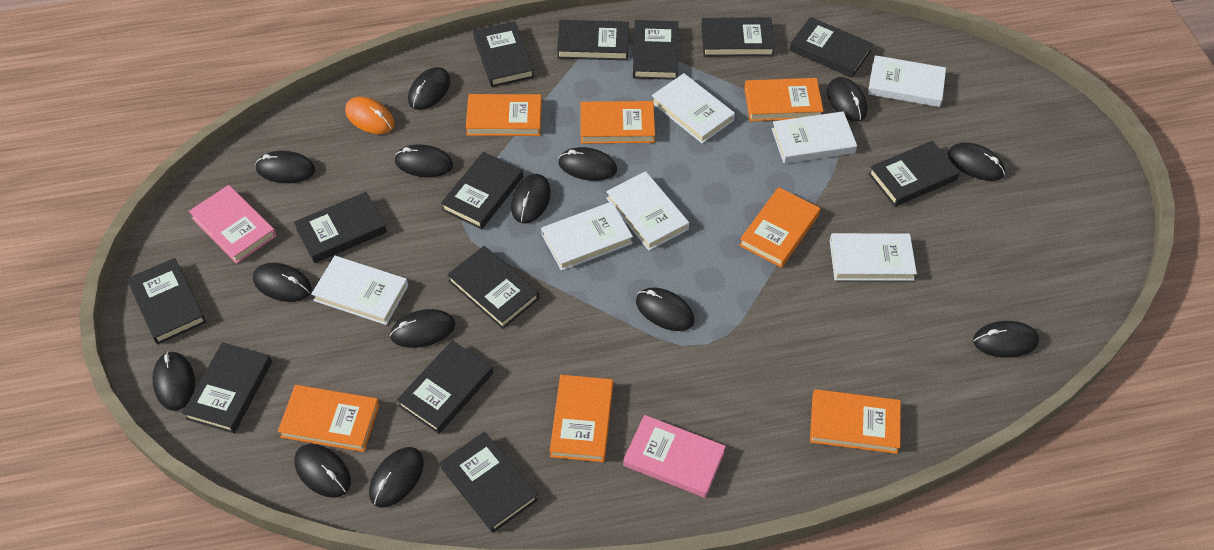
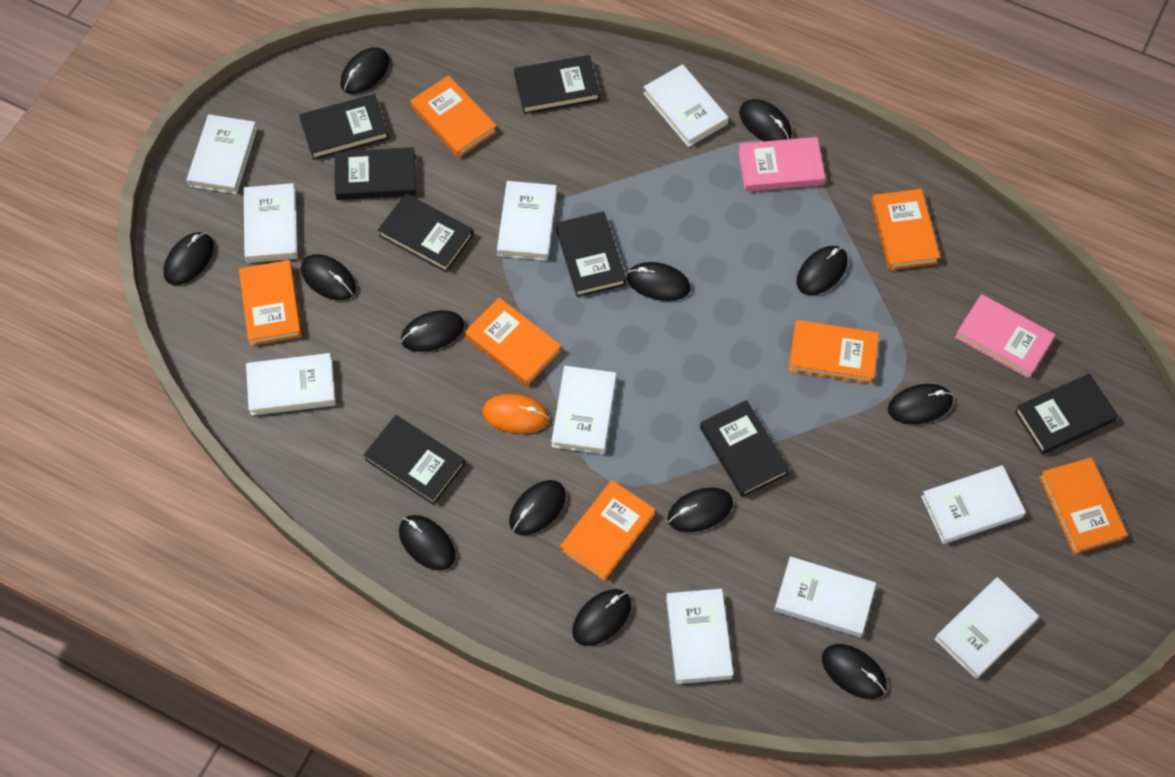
black book: 13 -> 8
black mouse: 14 -> 13
white book: 7 -> 10

